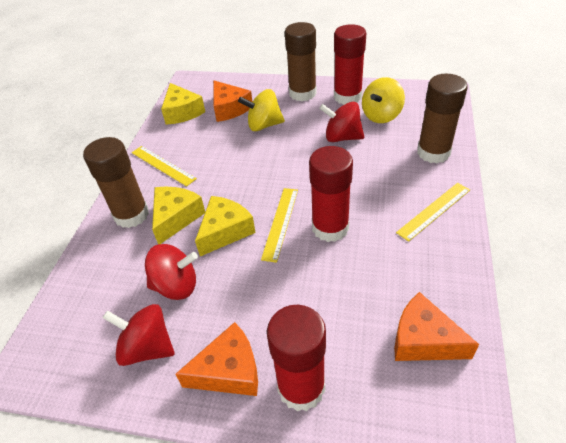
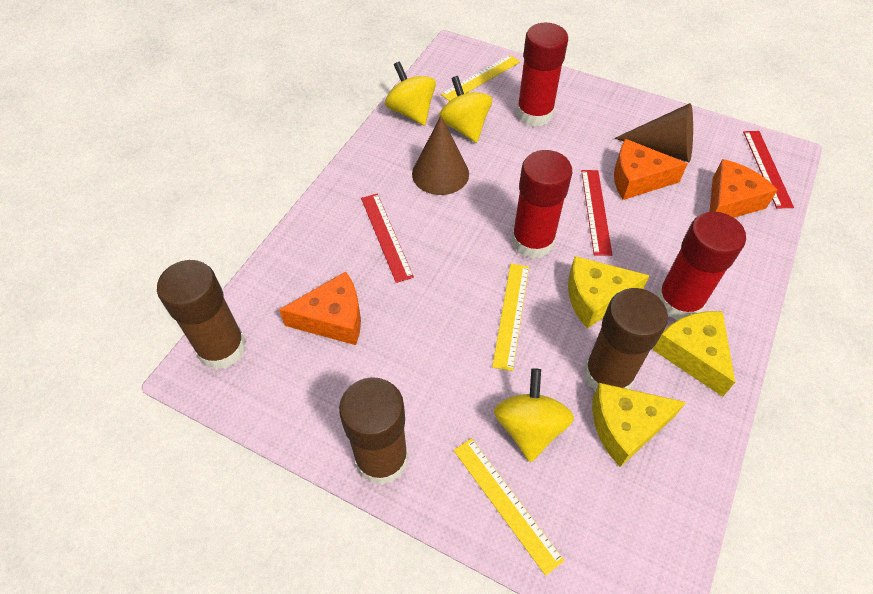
brown cone: 0 -> 2
red ruler: 0 -> 3
red spinning top: 3 -> 0
yellow spinning top: 2 -> 3

